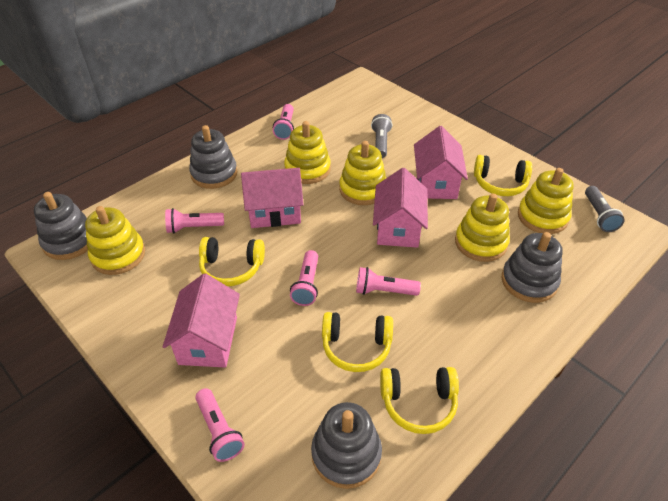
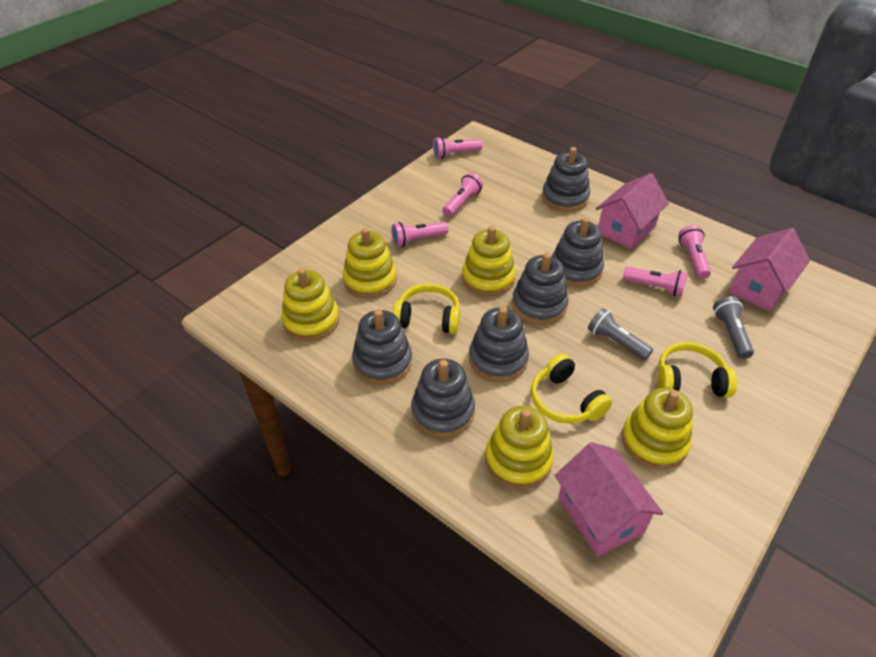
grey stacking toy: 4 -> 6
pink house: 4 -> 3
yellow headphones: 4 -> 3

